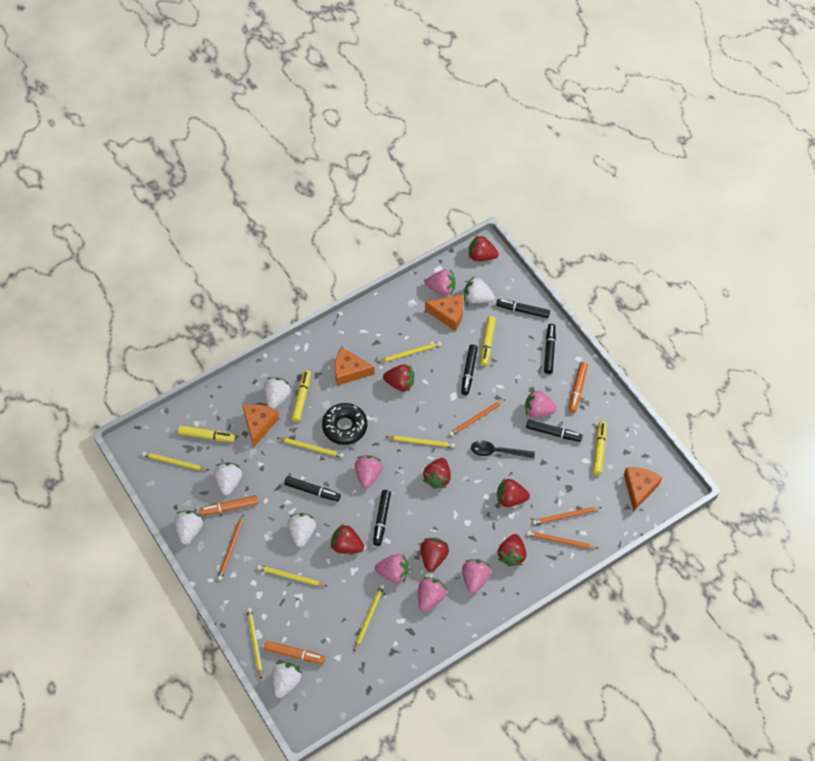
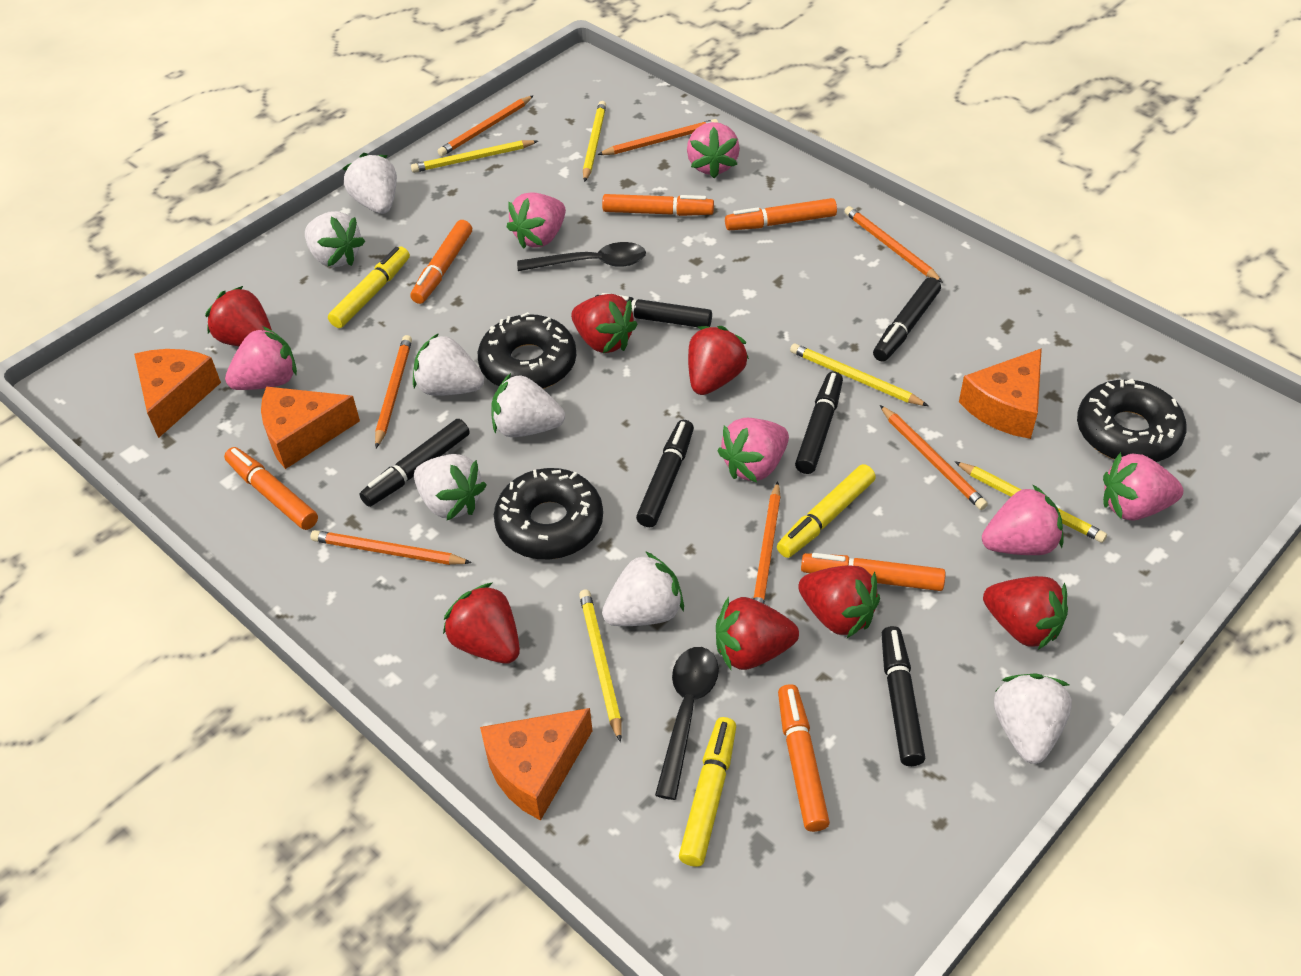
black donut: 1 -> 3
black spoon: 1 -> 2
orange marker: 3 -> 6
orange pencil: 4 -> 7
white strawberry: 6 -> 7
yellow marker: 4 -> 3
yellow pencil: 7 -> 5

